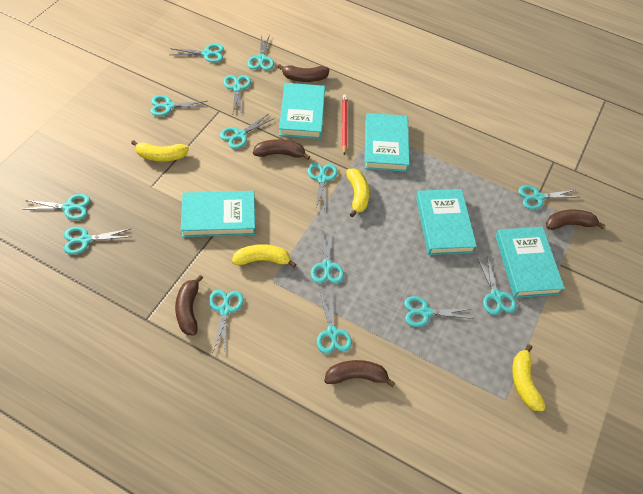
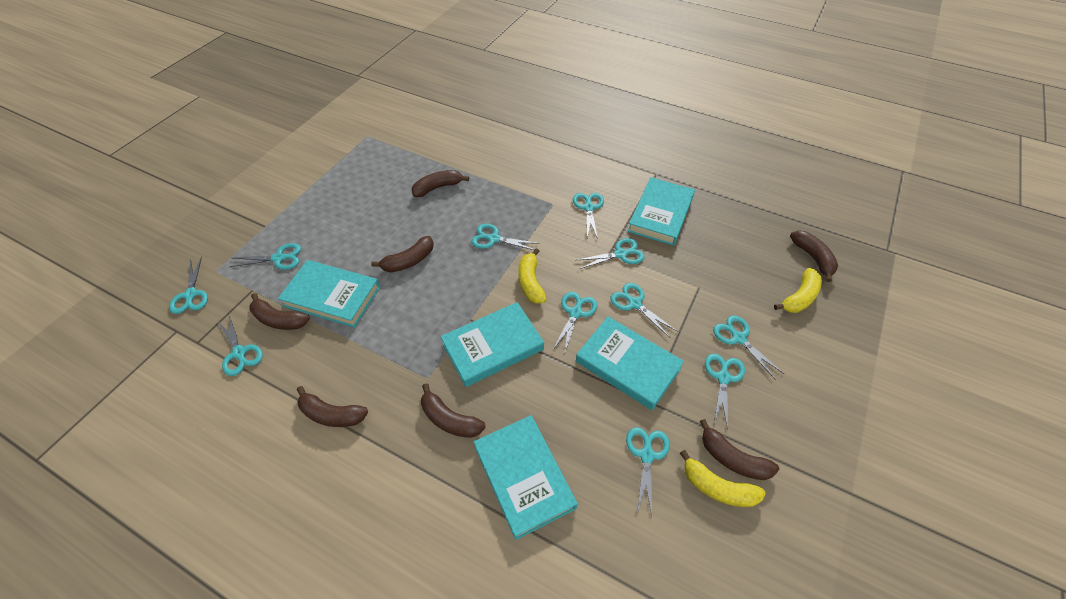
brown banana: 5 -> 7
red pencil: 1 -> 0
turquoise scissors: 14 -> 11
yellow banana: 4 -> 3

